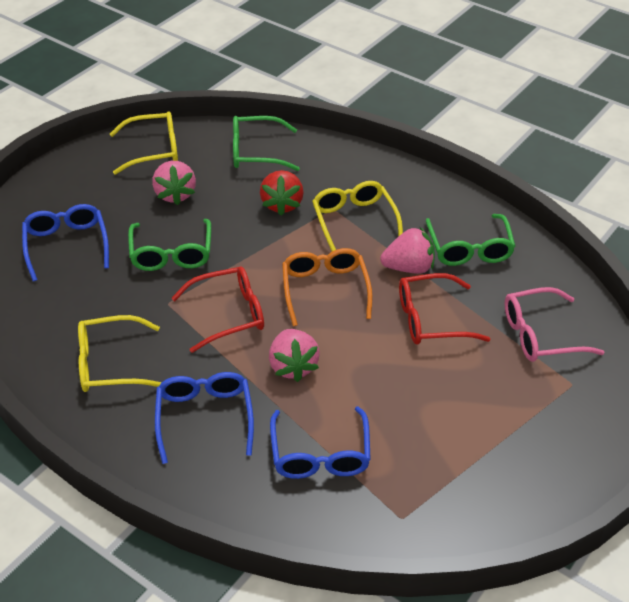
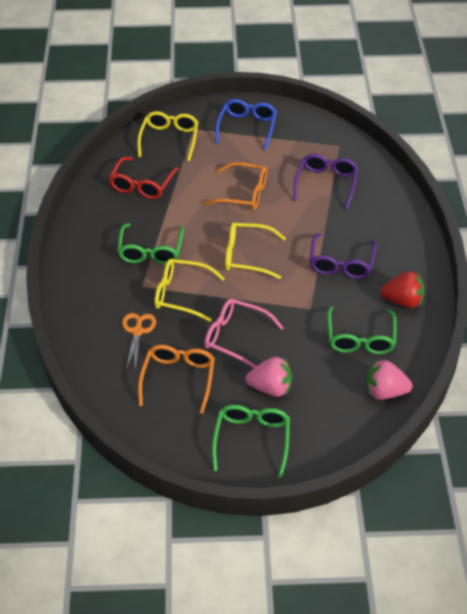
blue glasses: 3 -> 1
orange glasses: 1 -> 2
orange scissors: 0 -> 1
pink strawberry: 3 -> 2
purple glasses: 0 -> 2
red glasses: 2 -> 1

